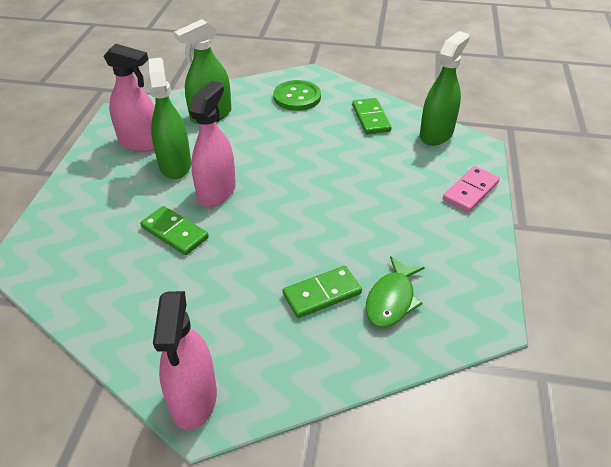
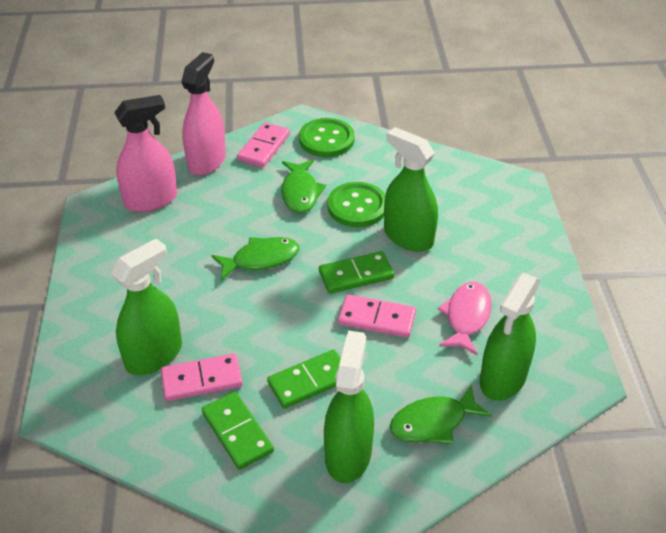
green button: 1 -> 2
green fish: 1 -> 3
green spray bottle: 3 -> 4
pink domino: 1 -> 3
pink fish: 0 -> 1
pink spray bottle: 3 -> 2

